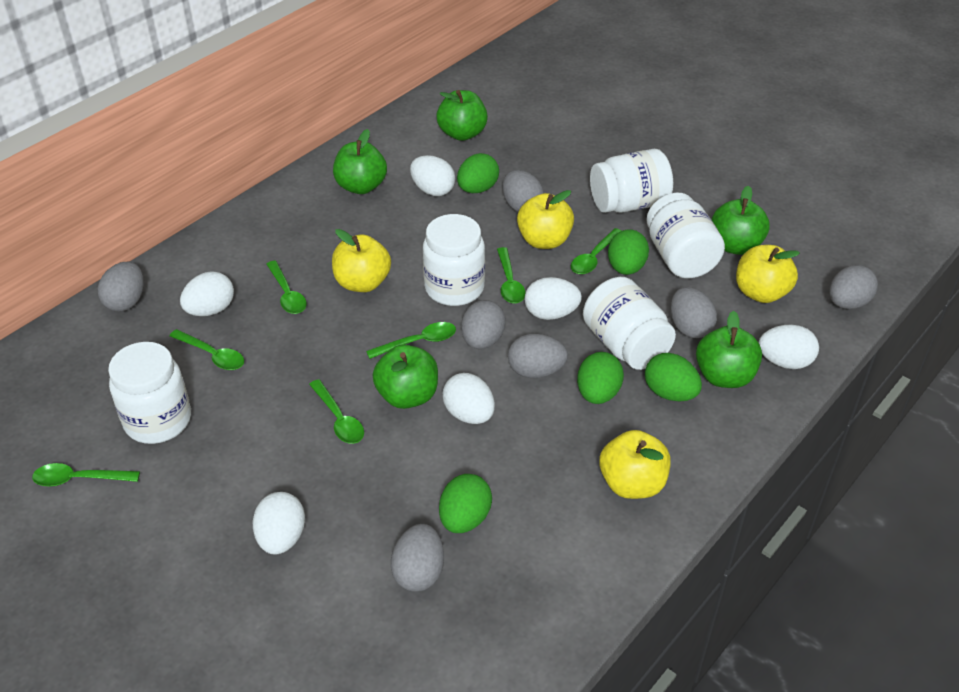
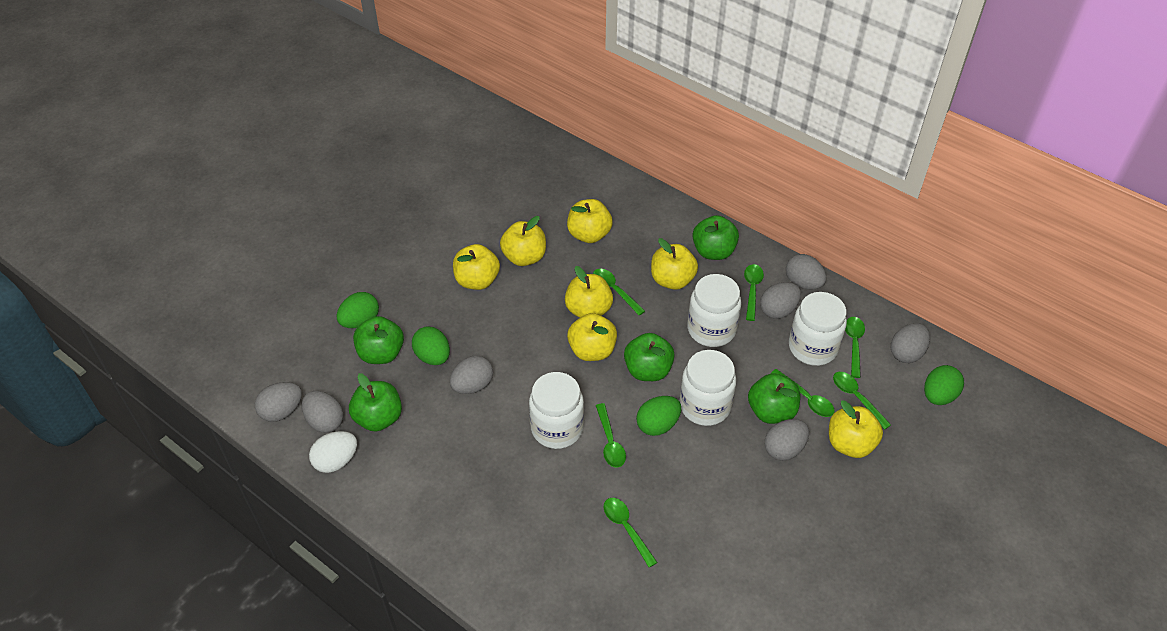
green egg: 5 -> 4
white egg: 6 -> 1
white jar: 5 -> 4
yellow apple: 4 -> 7

